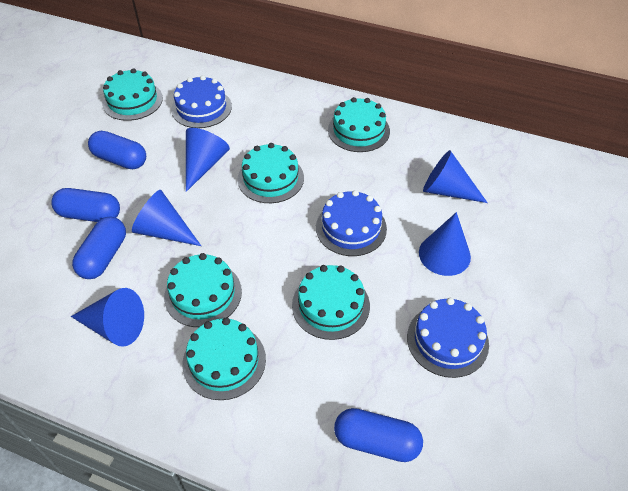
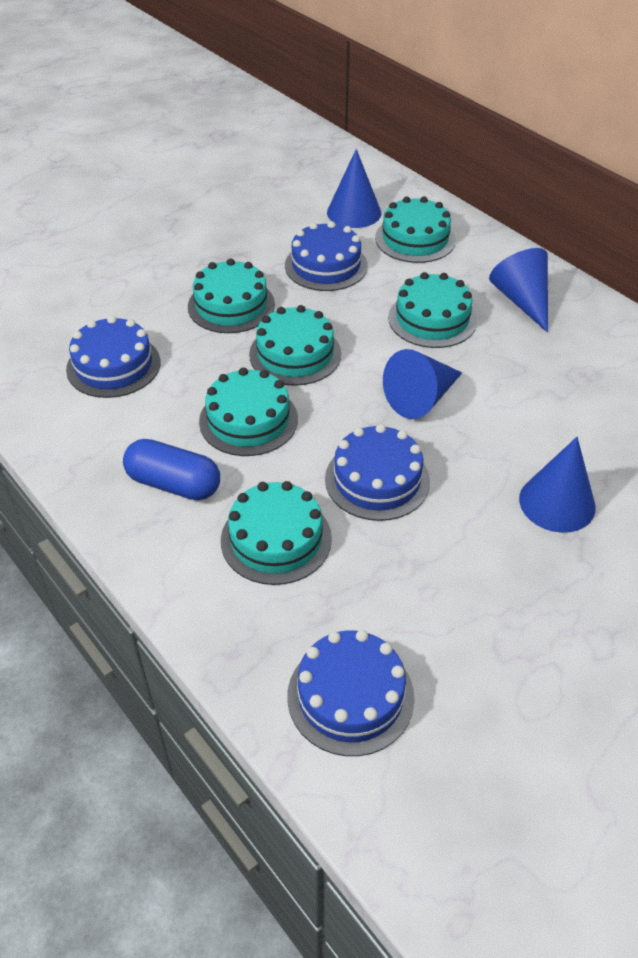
blue cake: 3 -> 4
blue capsule: 4 -> 1
blue cone: 5 -> 4

